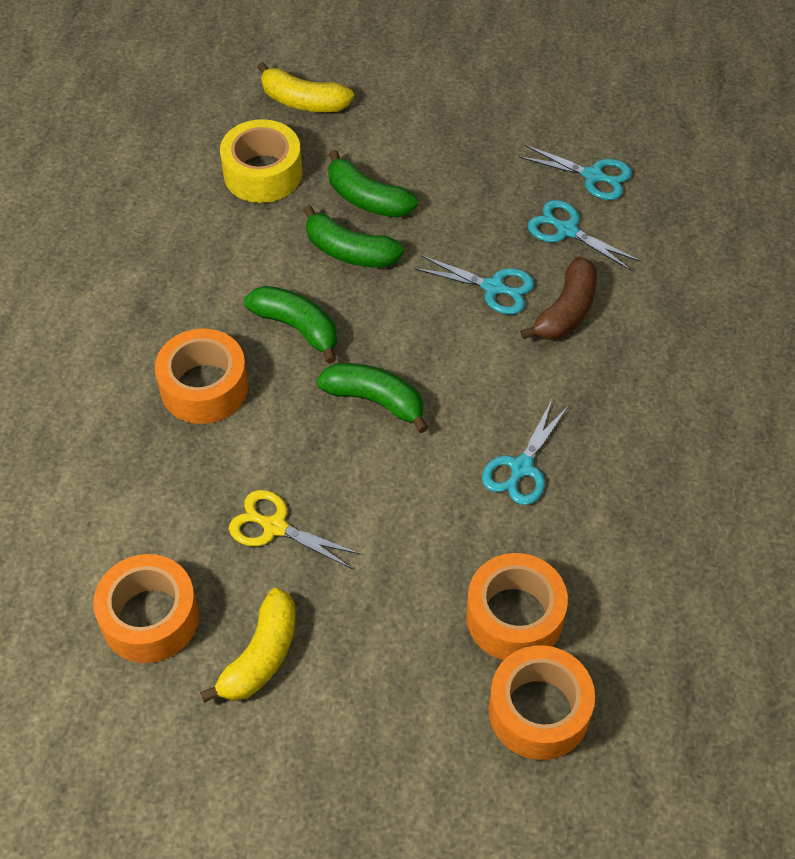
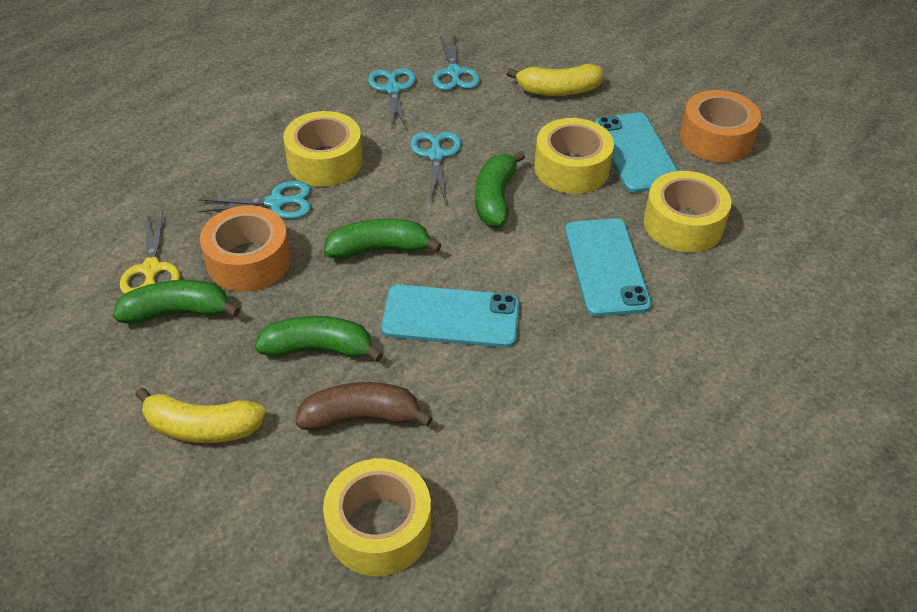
orange tape: 4 -> 2
turquoise phone: 0 -> 3
yellow tape: 1 -> 4

